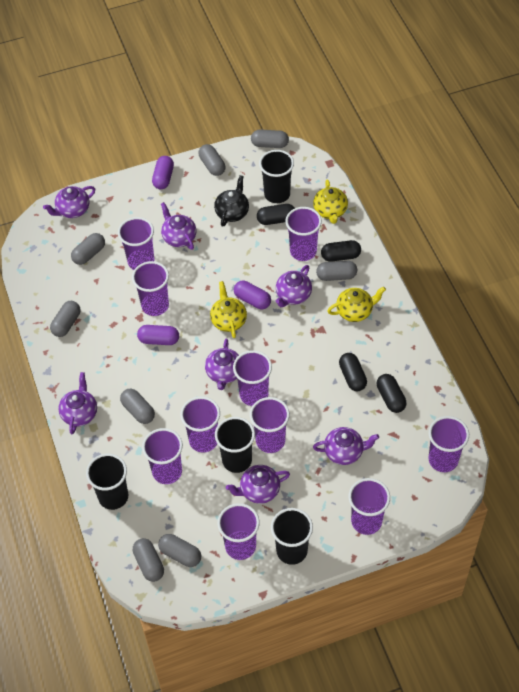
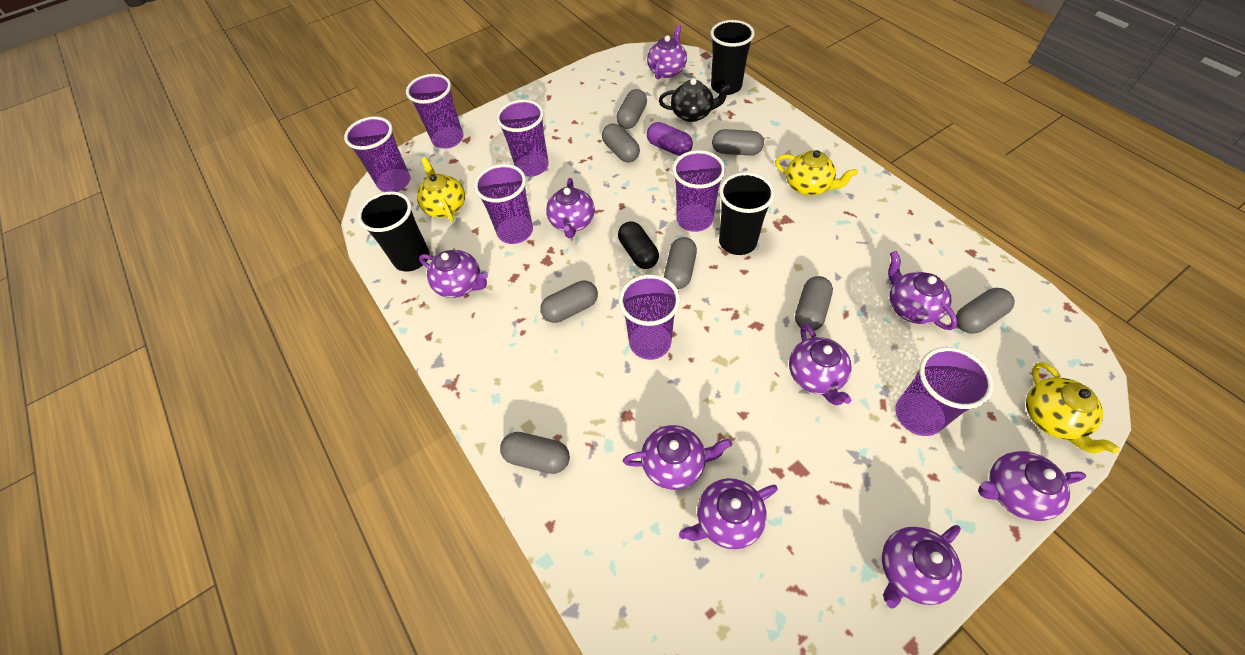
black capsule: 4 -> 1
black cup: 4 -> 3
purple capsule: 3 -> 1
purple cup: 10 -> 7
purple teapot: 7 -> 9

